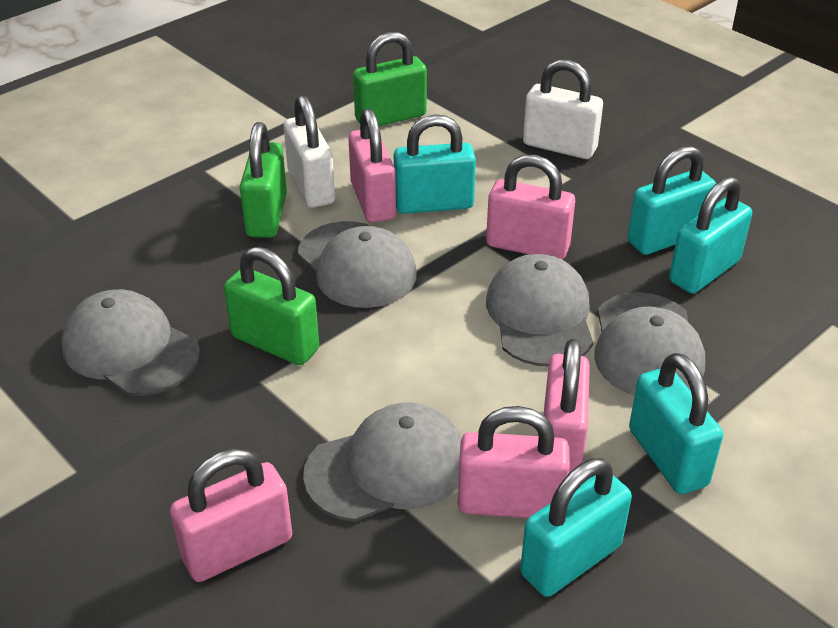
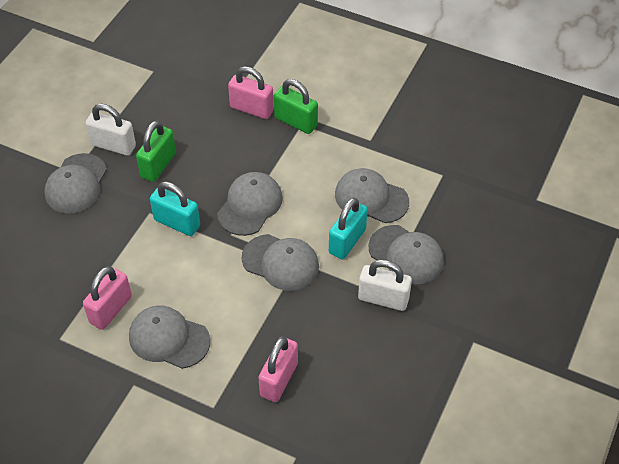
green padlock: 3 -> 2
grey cap: 5 -> 6
pink padlock: 5 -> 3
turquoise padlock: 5 -> 2

